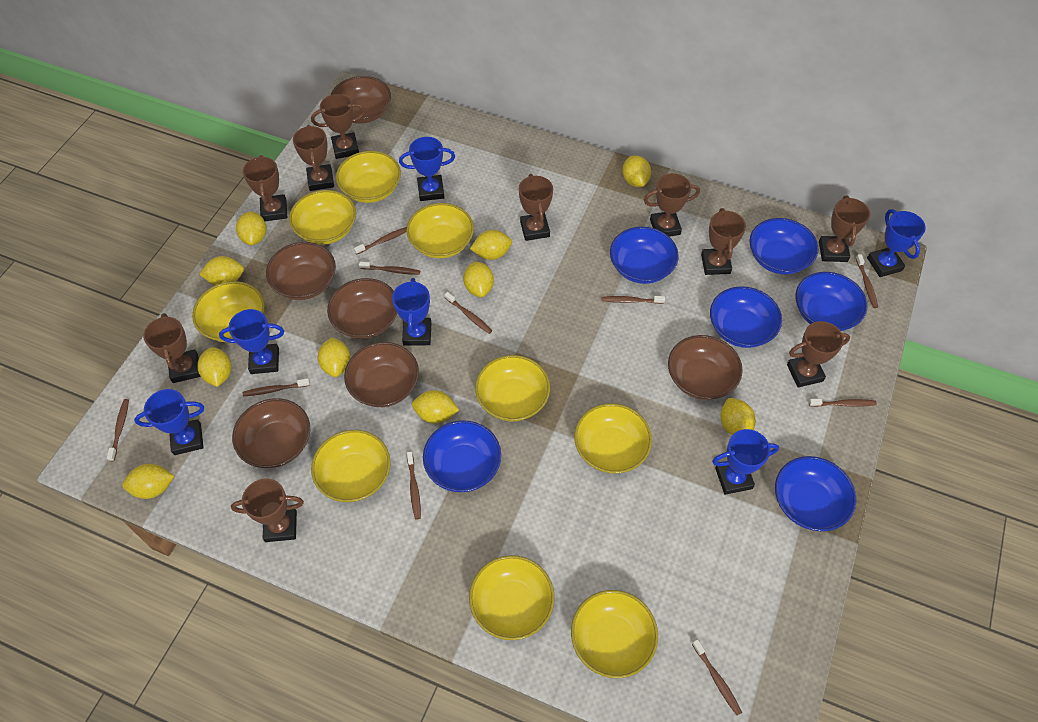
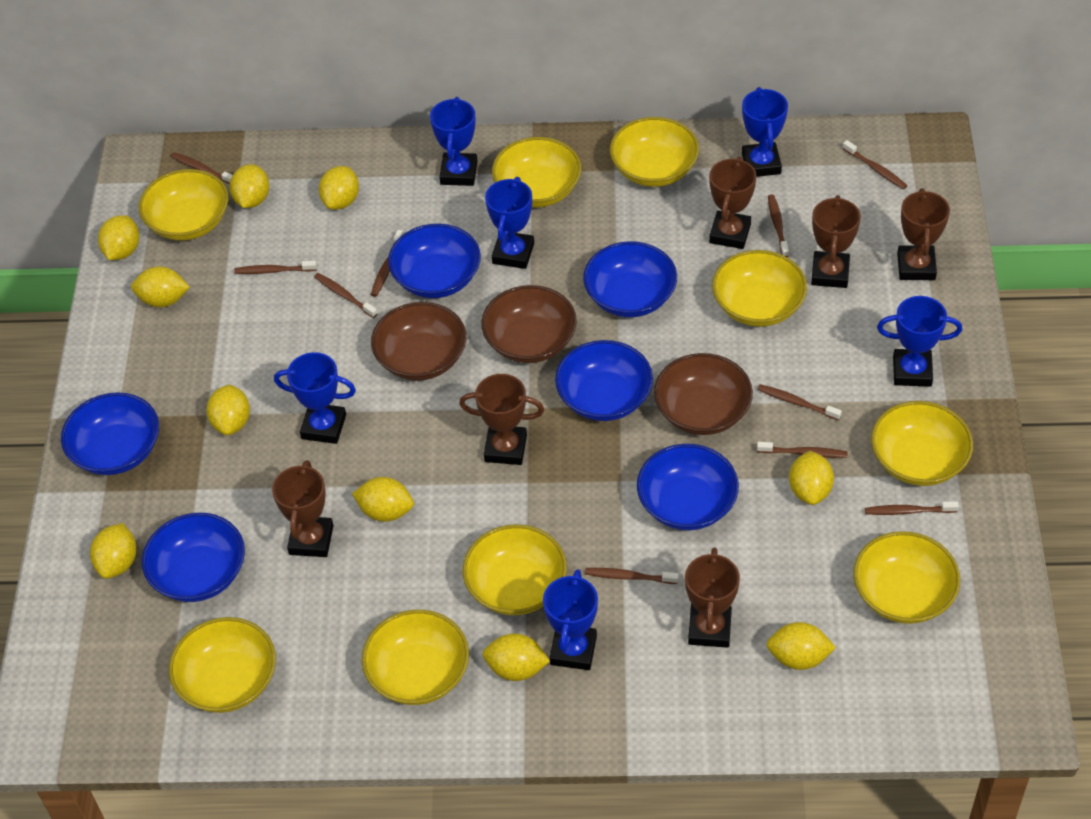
brown bowl: 6 -> 3
brown trophy: 10 -> 6

